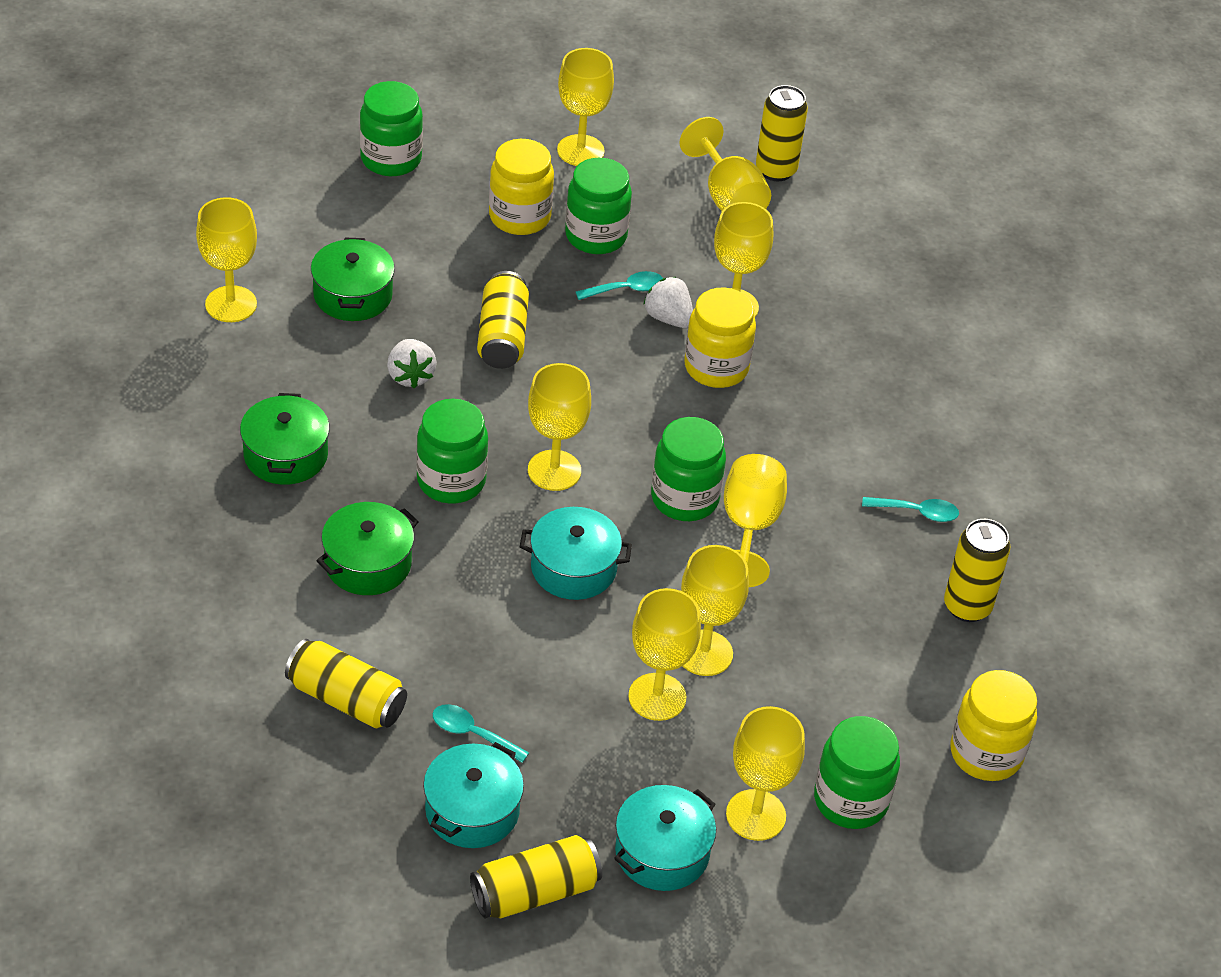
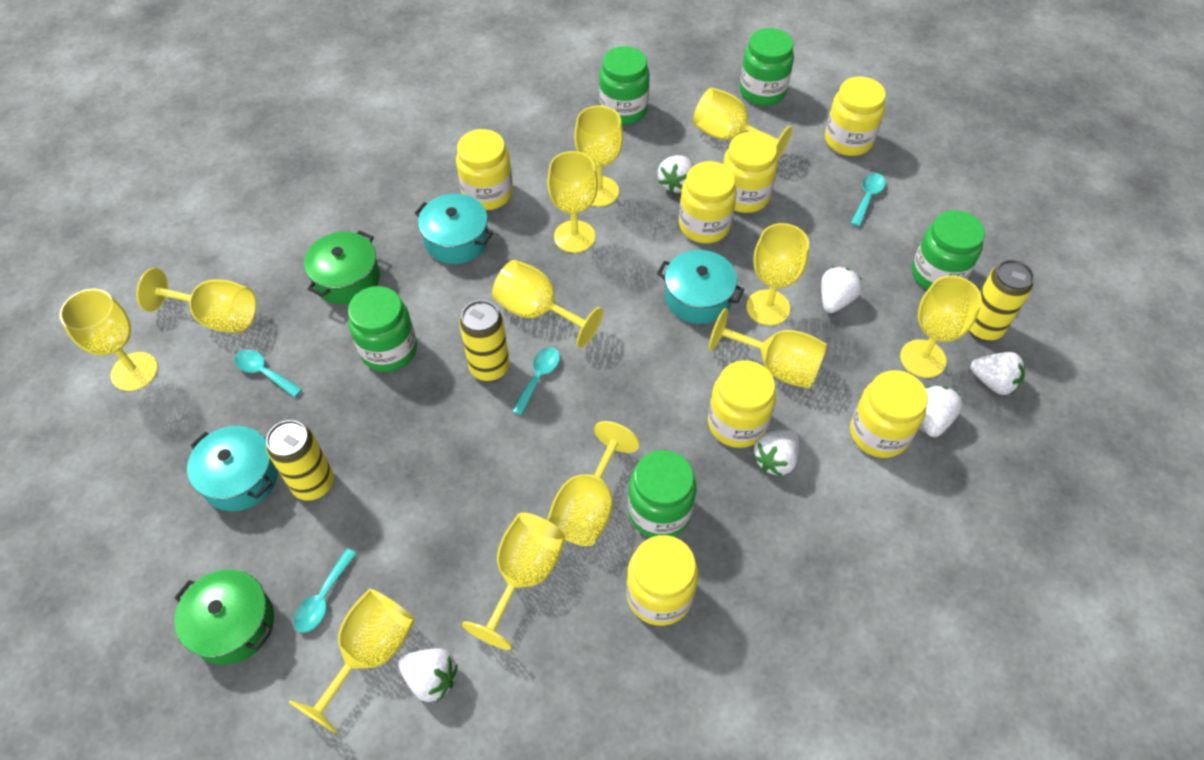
green pot: 3 -> 2
turquoise spoon: 3 -> 4
white strawberry: 2 -> 6
yellow can: 5 -> 3
yellow goblet: 9 -> 12
yellow jar: 3 -> 7

